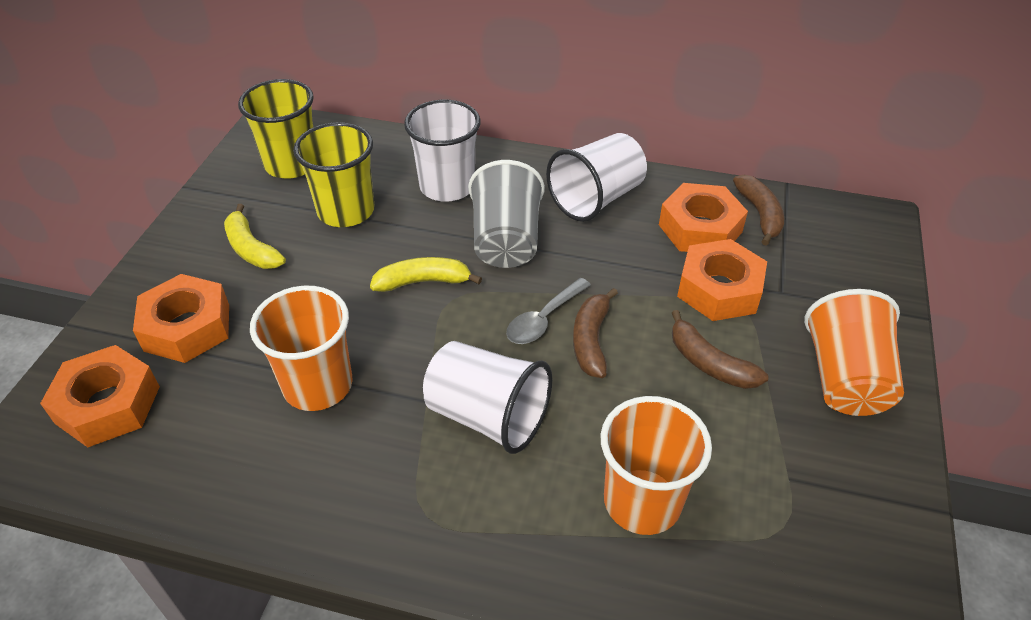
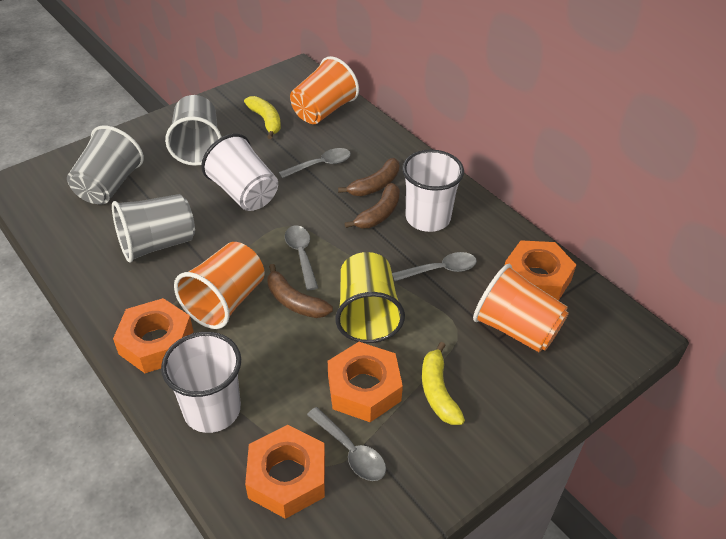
grey cup: 1 -> 3
grey spoon: 1 -> 4
yellow cup: 2 -> 1

